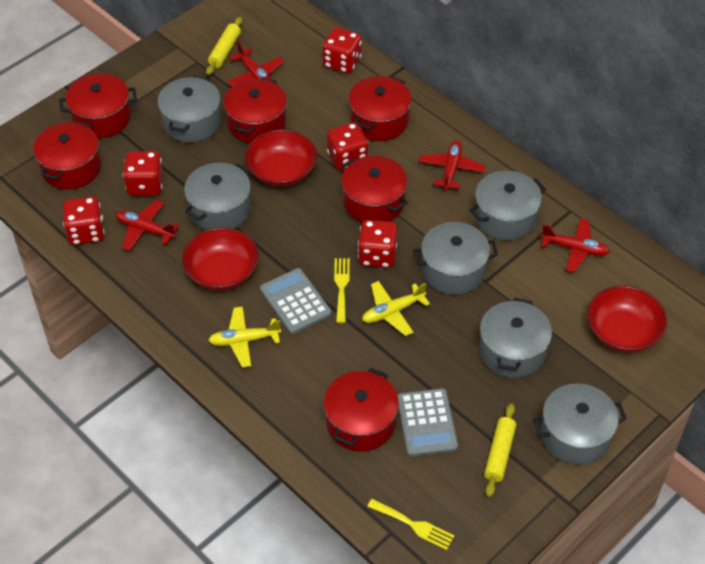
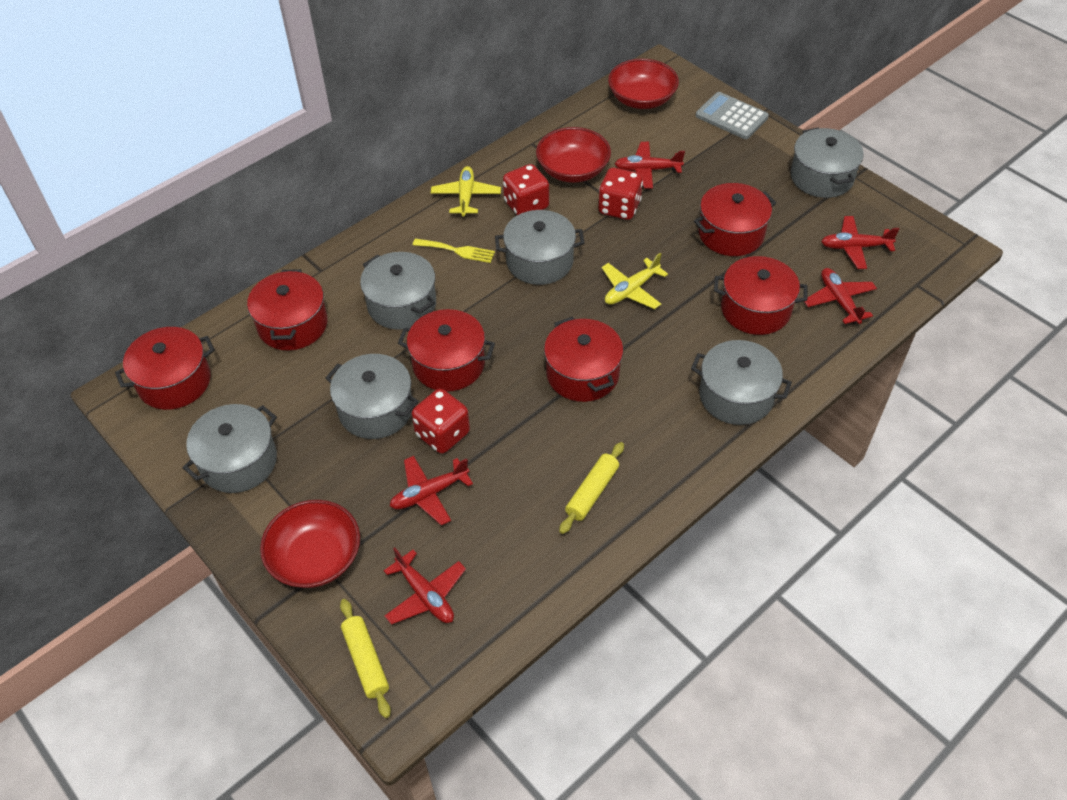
grey calculator: 2 -> 1
red dice: 5 -> 3
red plane: 4 -> 5
yellow fork: 2 -> 1

